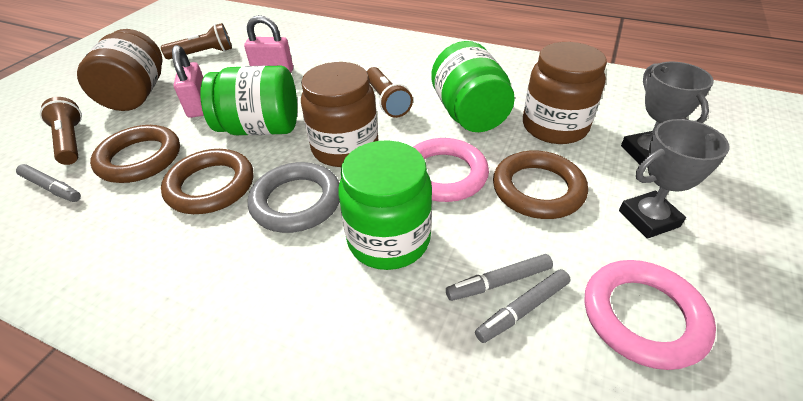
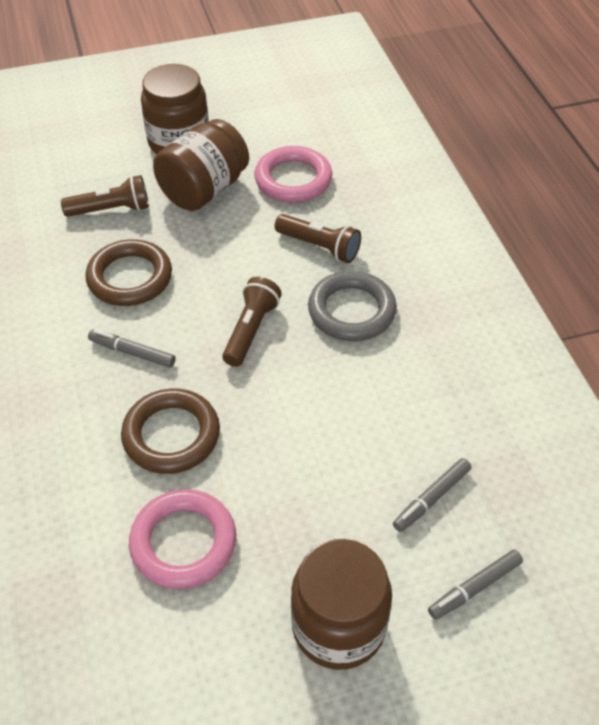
brown ring: 3 -> 2
green jar: 3 -> 0
grey trophy: 2 -> 0
pink padlock: 2 -> 0

